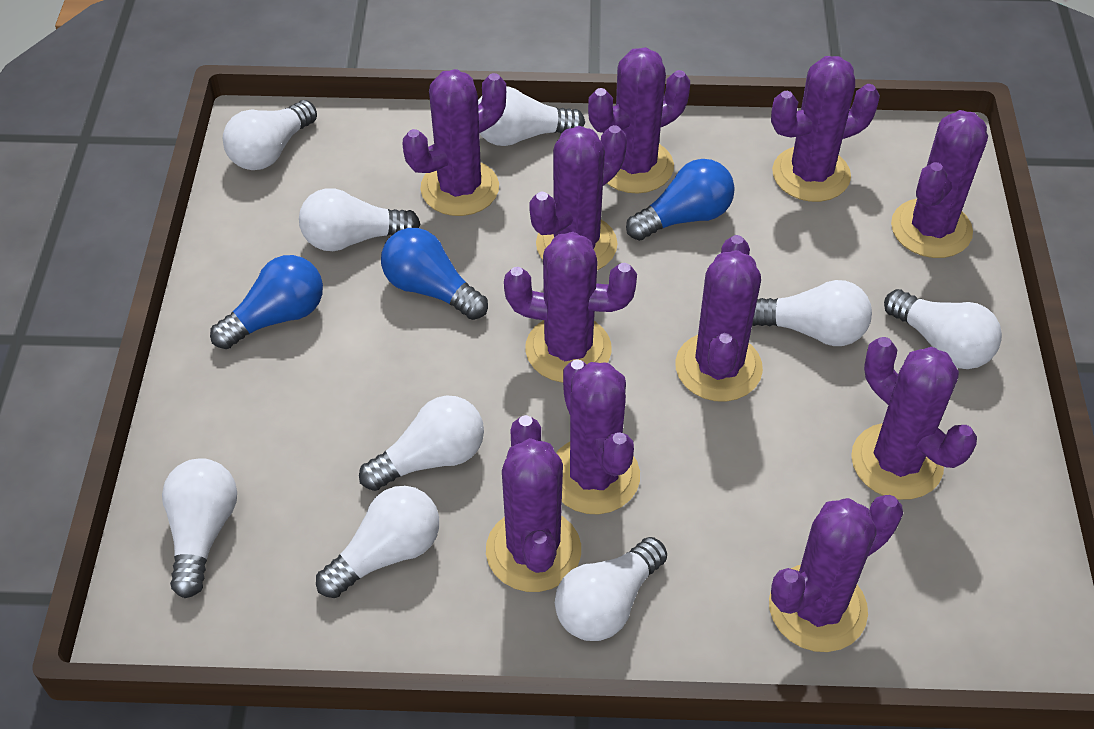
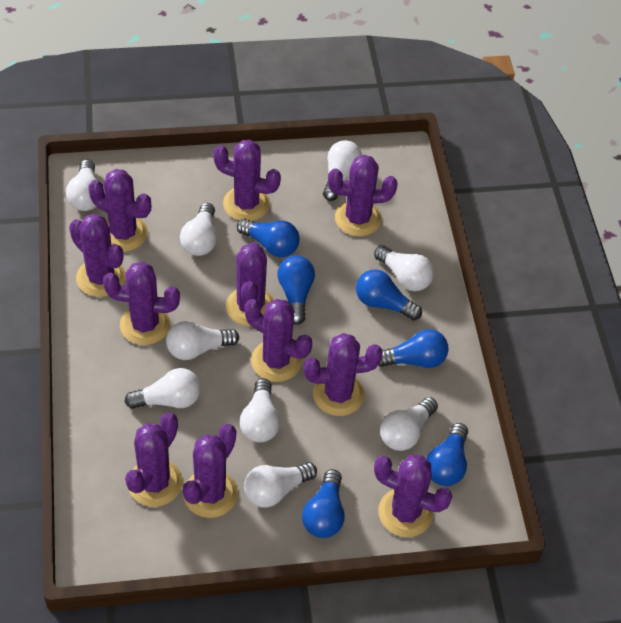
blue light bulb: 3 -> 6

